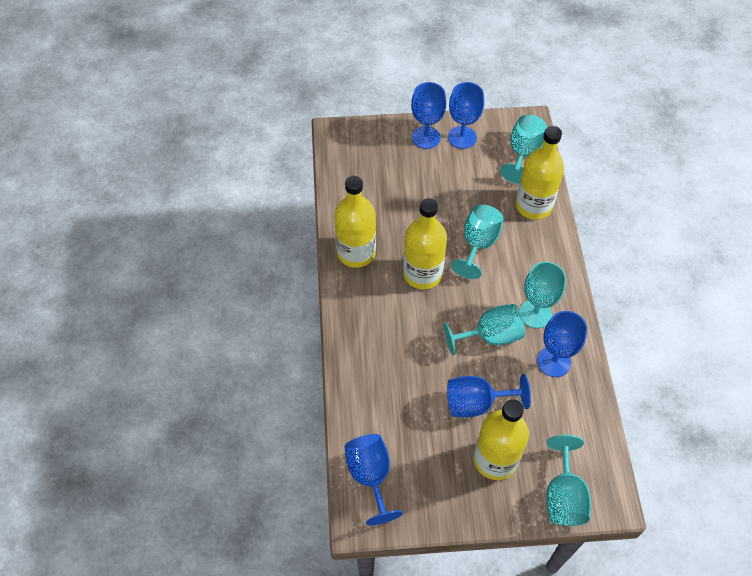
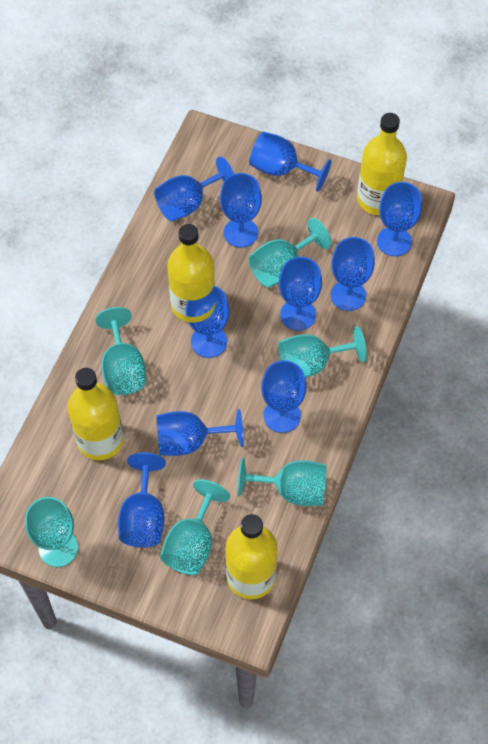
blue goblet: 5 -> 10
turquoise goblet: 5 -> 6

